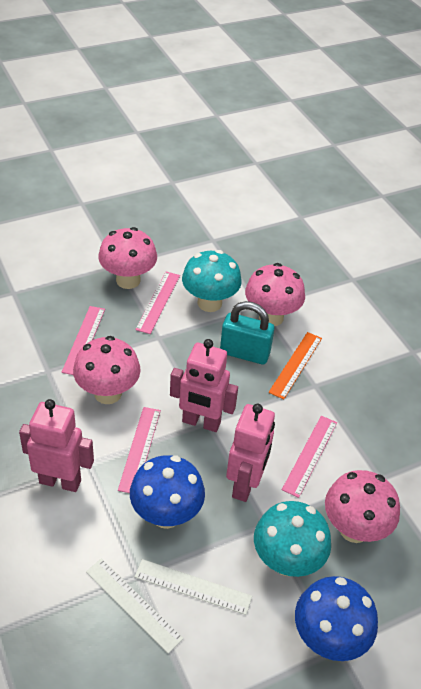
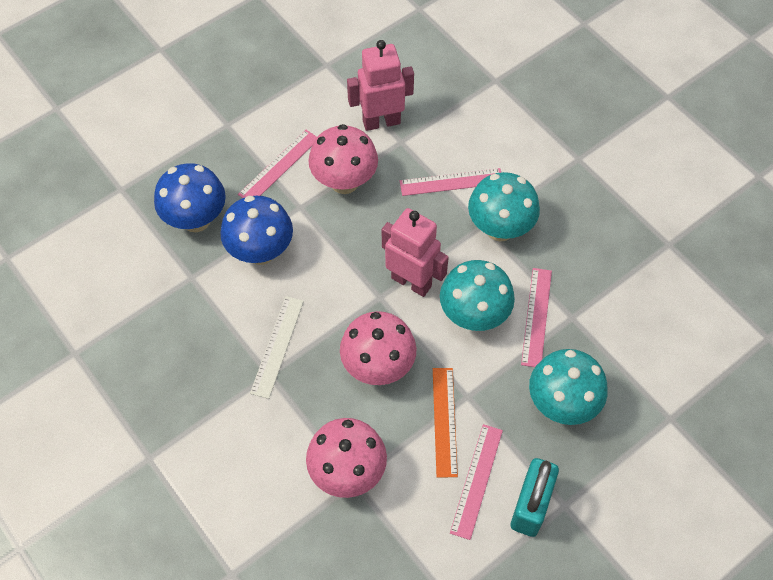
pink mushroom: 4 -> 3
pink robot: 3 -> 2
turquoise mushroom: 2 -> 3
white ruler: 2 -> 1

